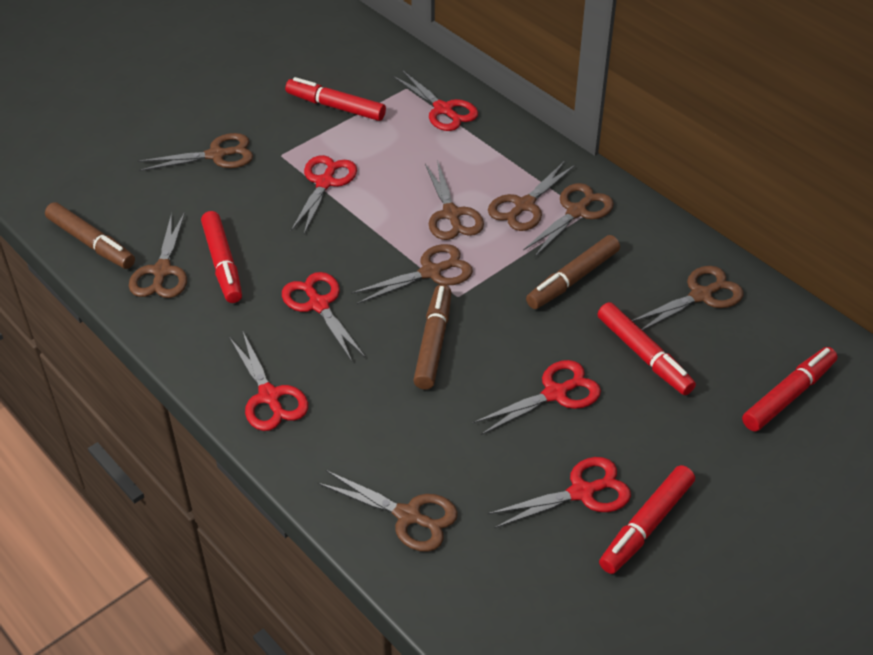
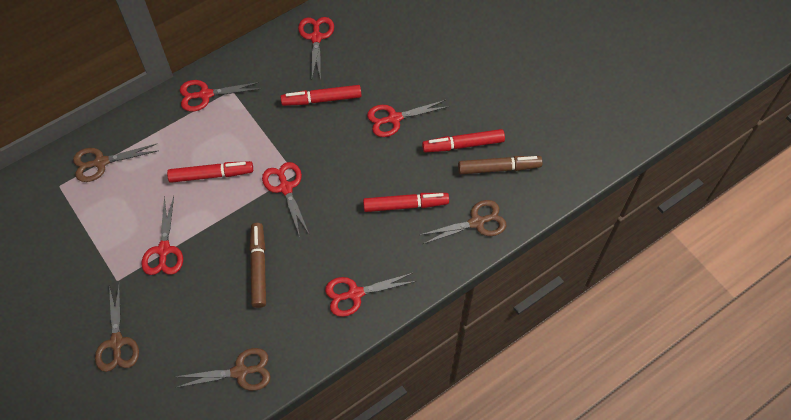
brown marker: 3 -> 2
brown scissors: 8 -> 4
red marker: 5 -> 4

